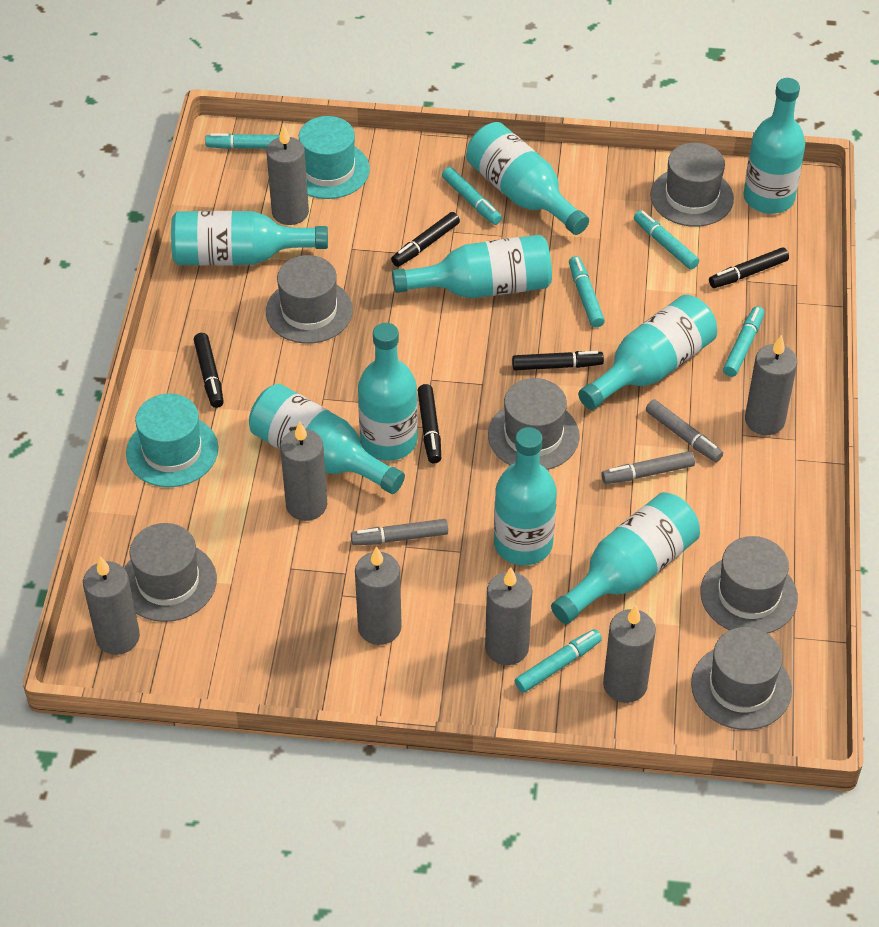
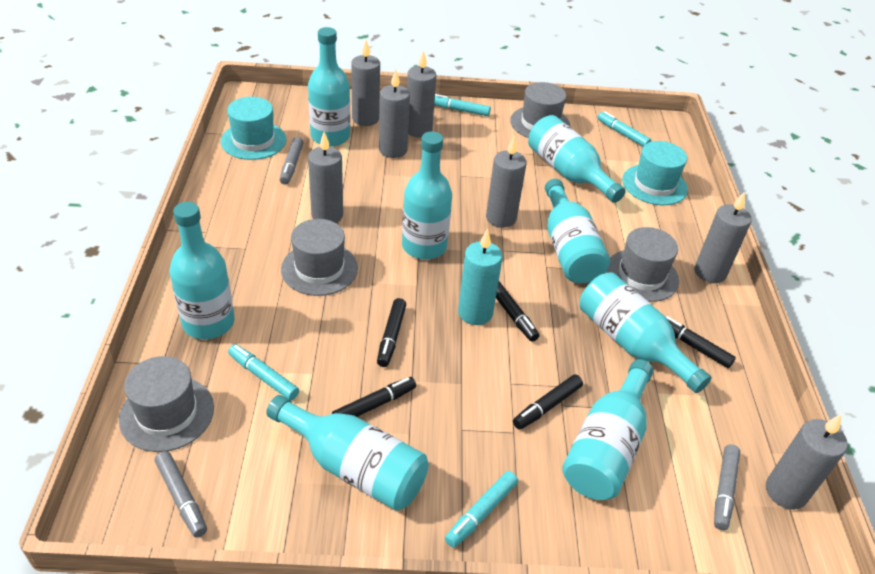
grey hat: 6 -> 4
turquoise bottle: 9 -> 8
turquoise candle: 0 -> 1
turquoise marker: 6 -> 4

